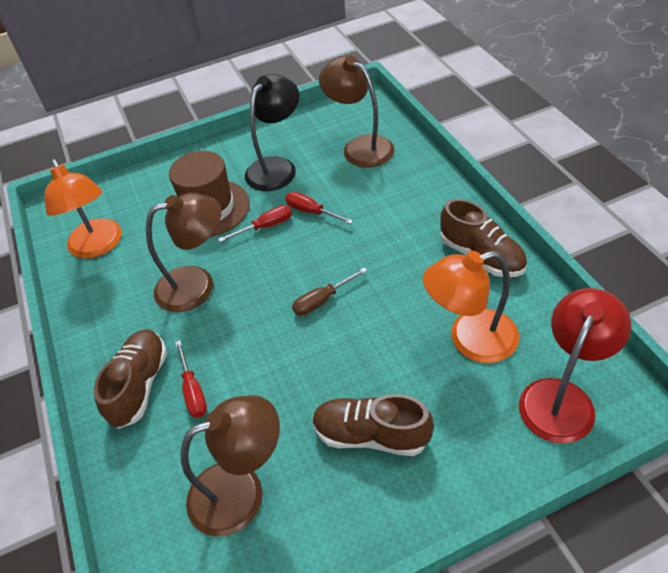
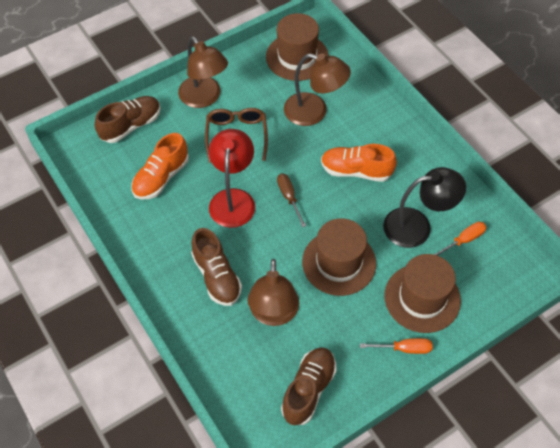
brown glasses: 0 -> 1
brown hat: 1 -> 3
orange lamp: 2 -> 0
orange screwdriver: 0 -> 2
orange shoe: 0 -> 2
red screwdriver: 3 -> 0

